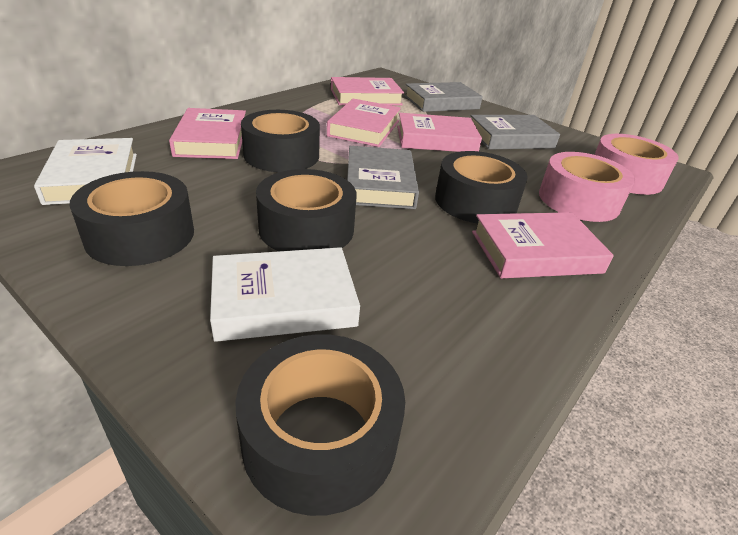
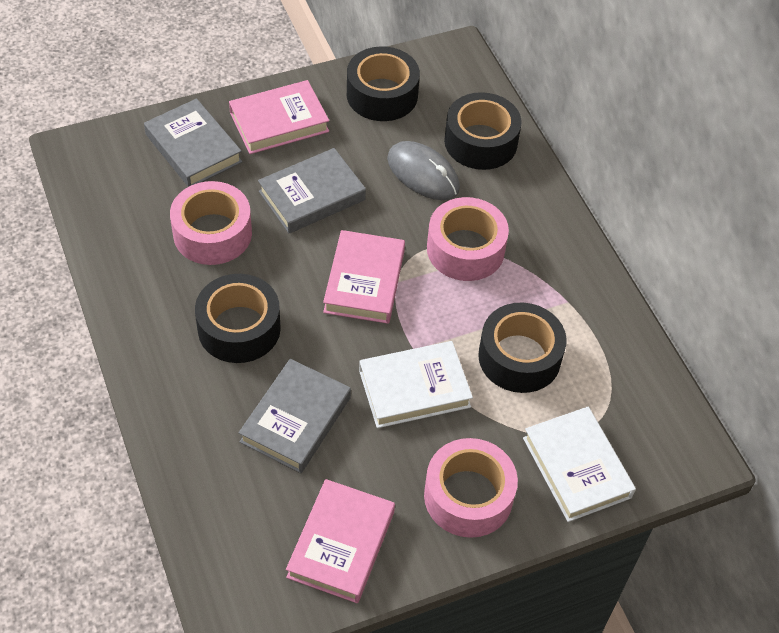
black tape: 5 -> 4
grey mouse: 0 -> 1
pink book: 5 -> 3
pink tape: 2 -> 3

